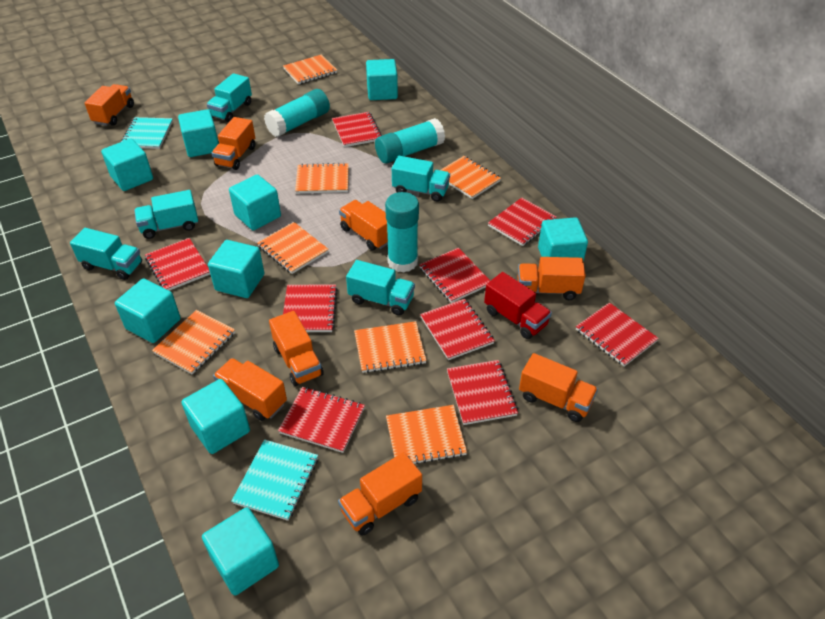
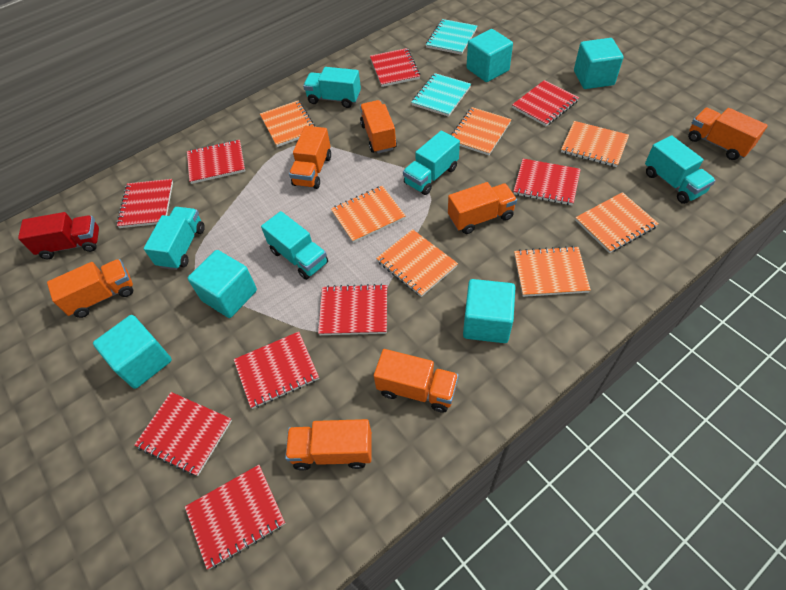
orange truck: 8 -> 7
turquoise cube: 9 -> 5
turquoise glue stick: 3 -> 0

